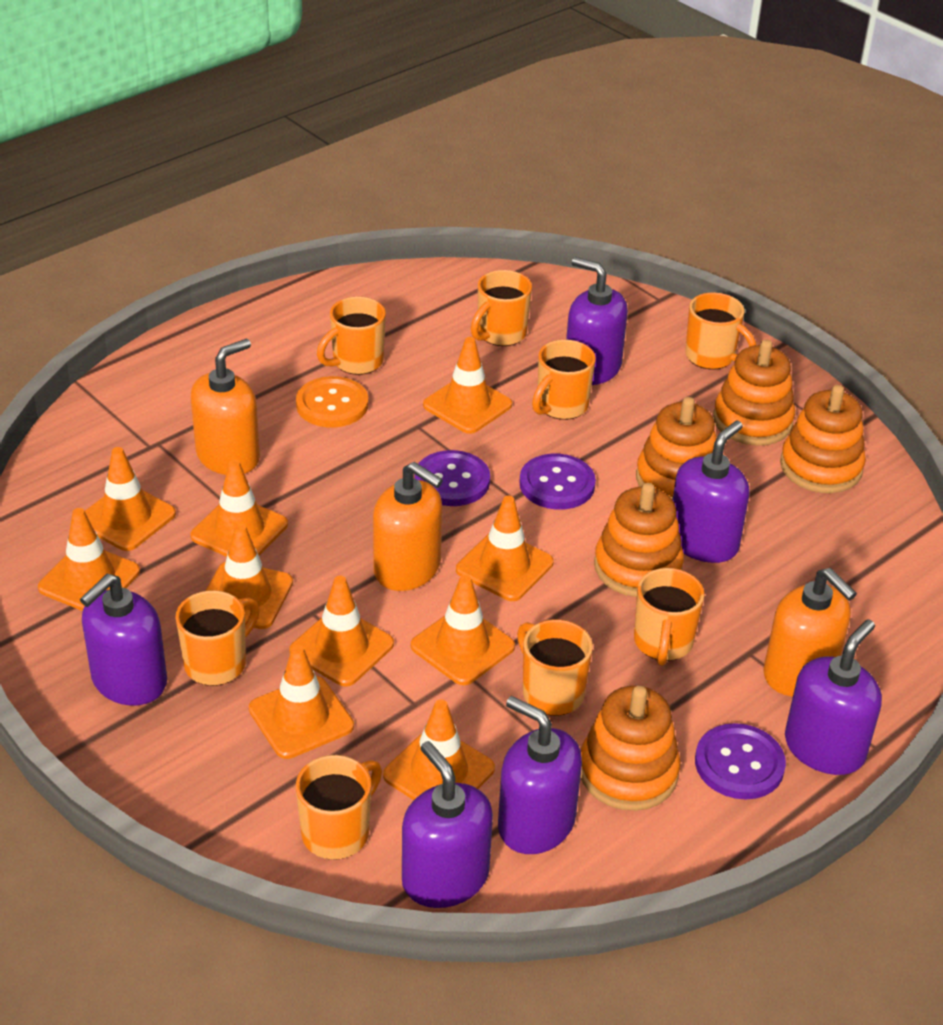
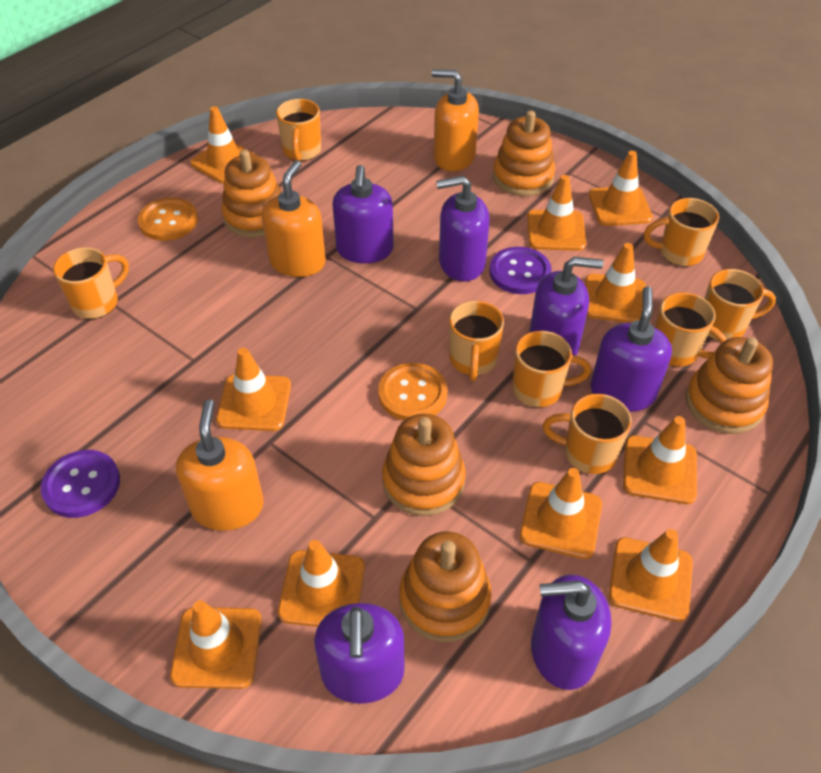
orange button: 1 -> 2
purple button: 3 -> 2

